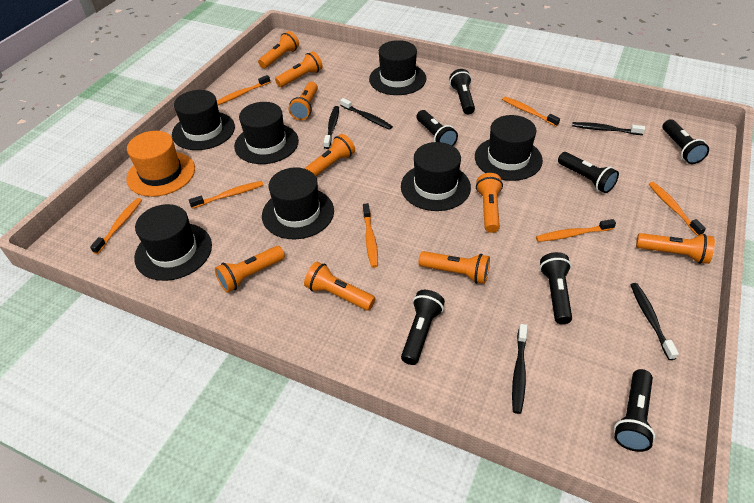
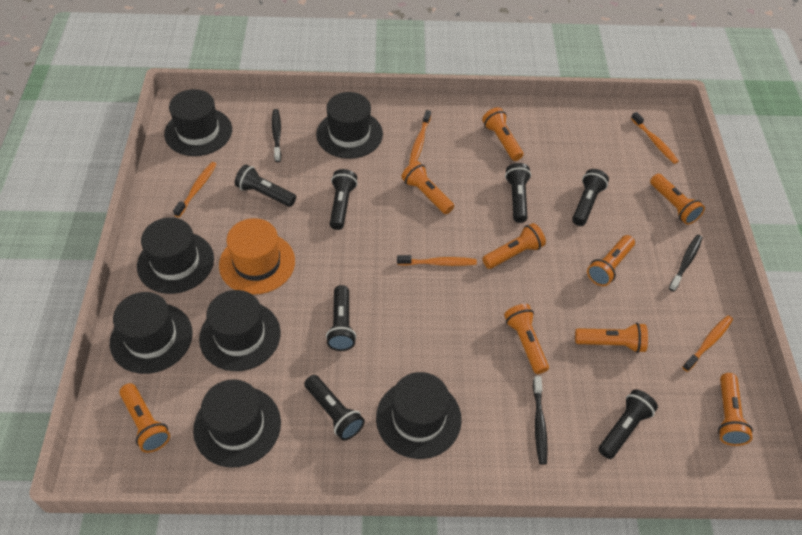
black toothbrush: 5 -> 3
orange toothbrush: 7 -> 5

